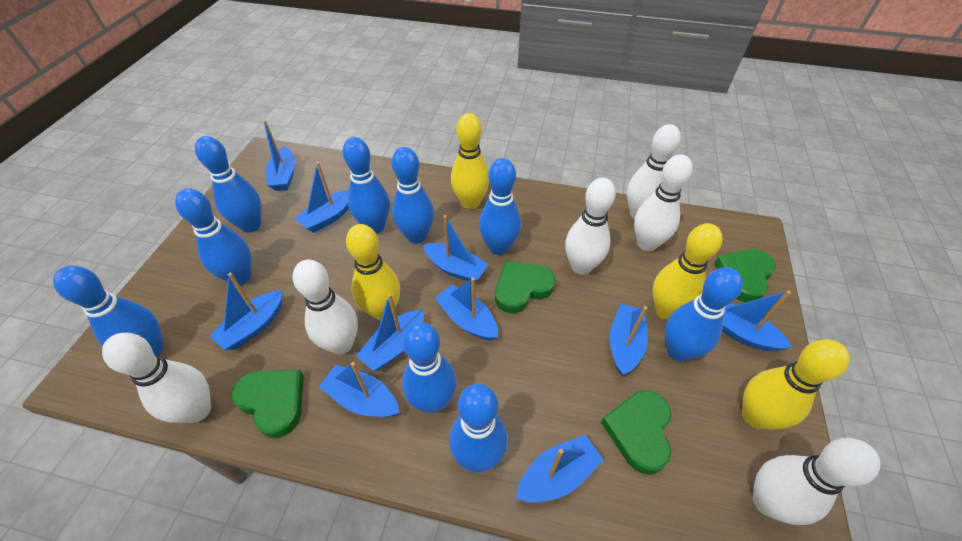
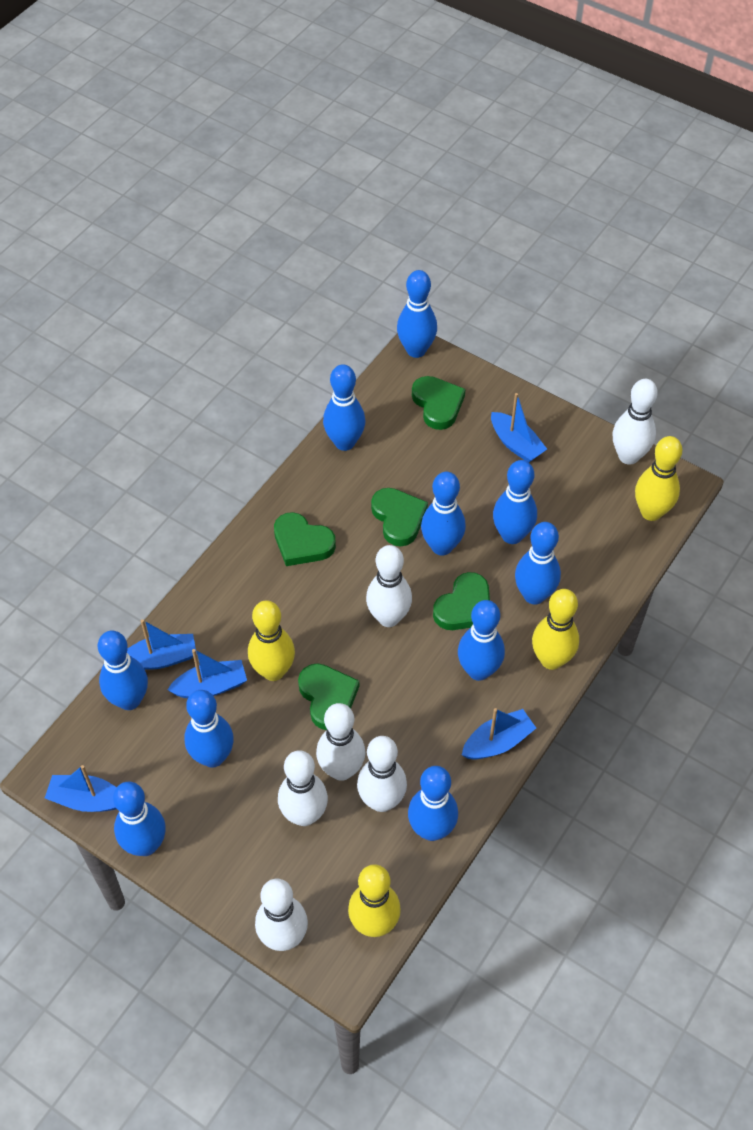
blue boat: 10 -> 5
blue bowling pin: 9 -> 10
green heart: 4 -> 5

